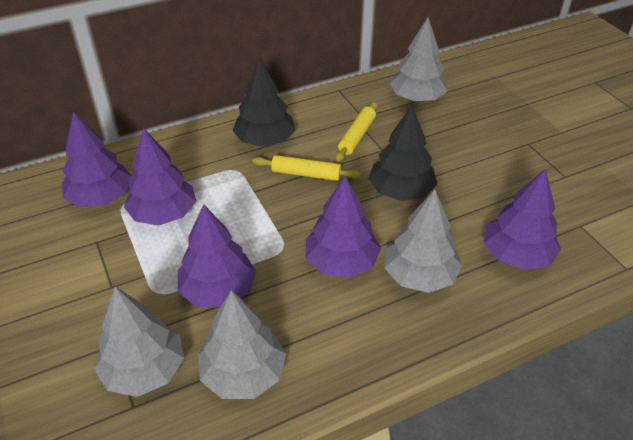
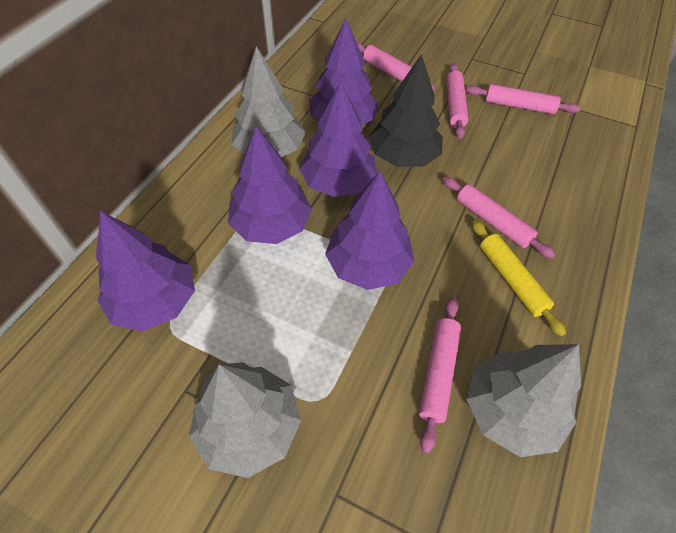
black tree: 2 -> 1
grey tree: 4 -> 3
pink rolling pin: 0 -> 5
yellow rolling pin: 2 -> 1

